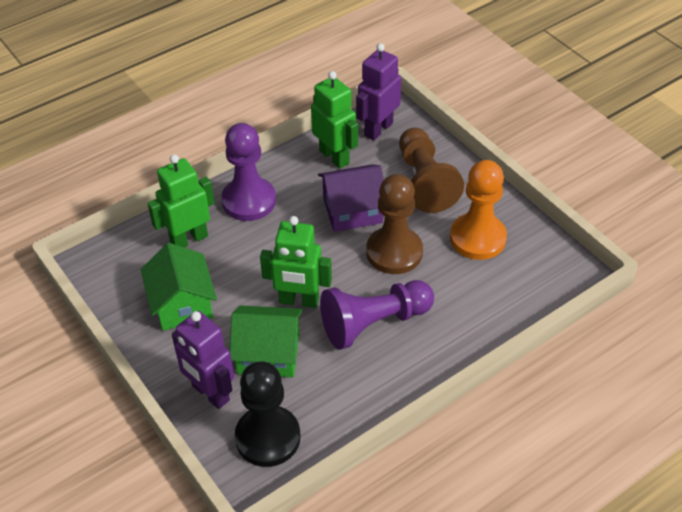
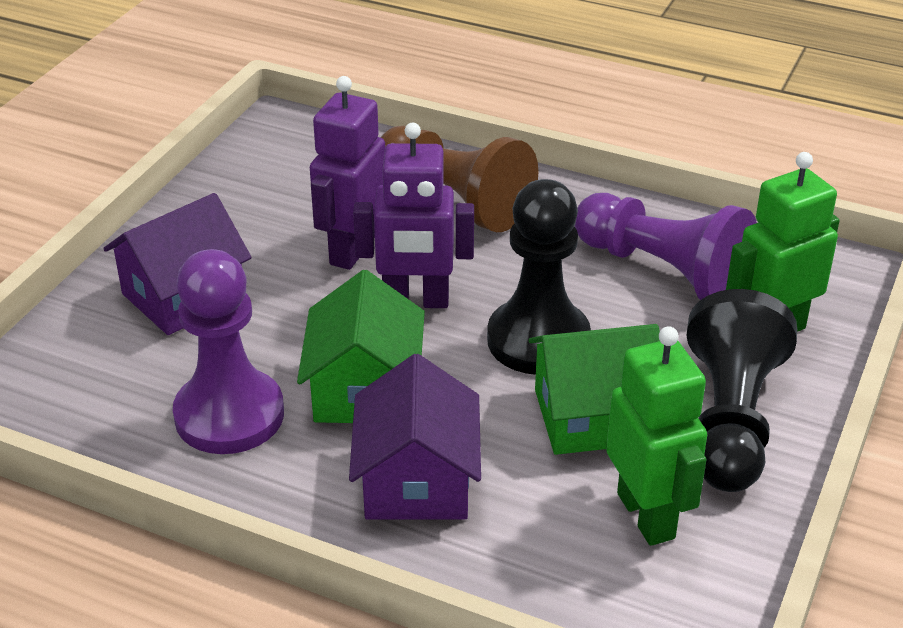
black pawn: 1 -> 2
brown pawn: 2 -> 1
green robot: 3 -> 2
orange pawn: 1 -> 0
purple house: 1 -> 2

